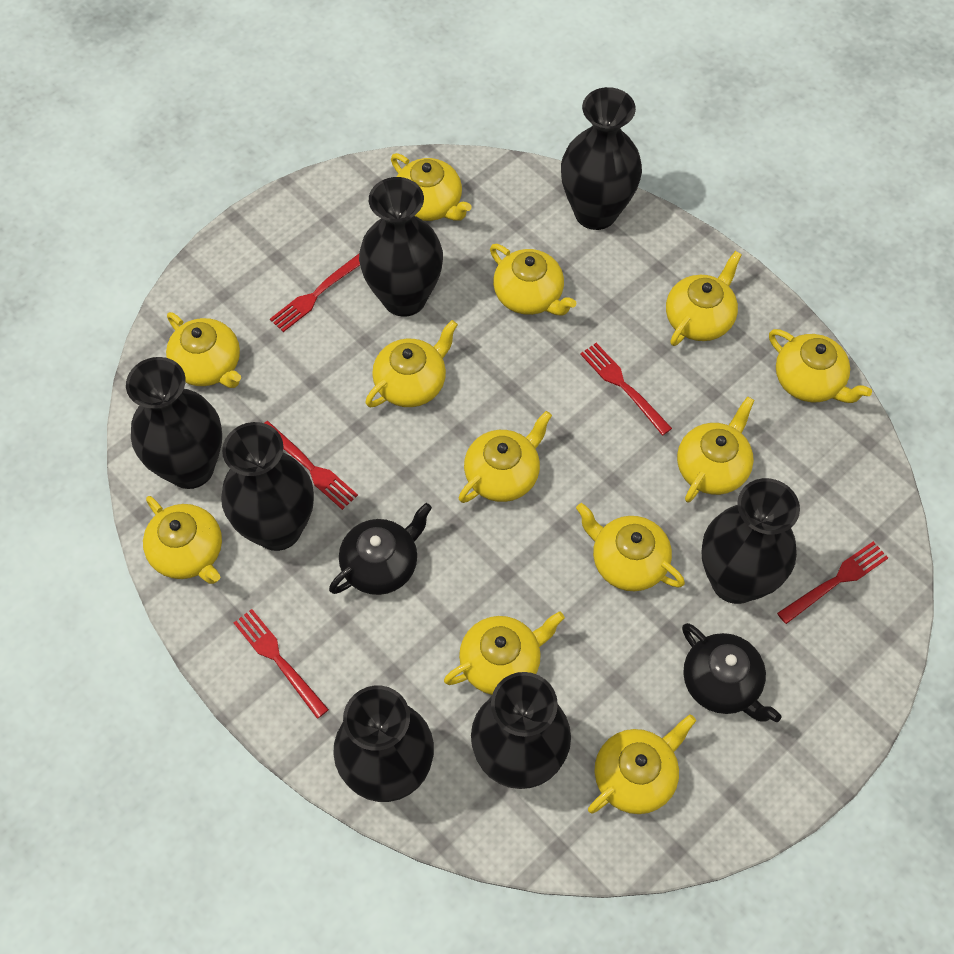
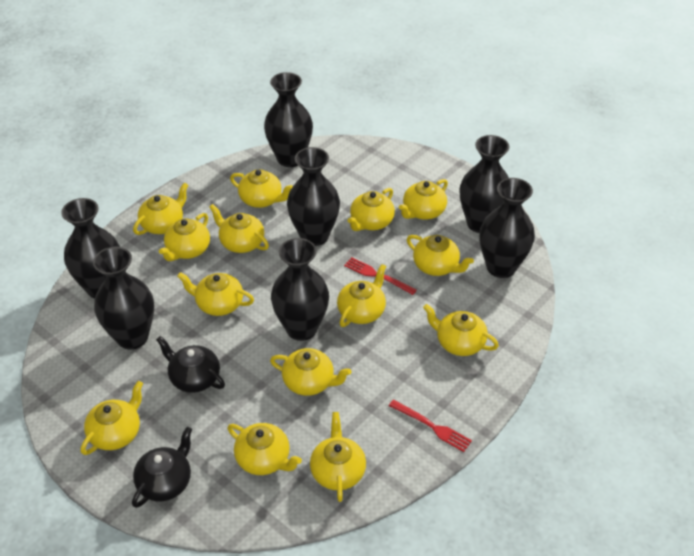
red fork: 5 -> 2
yellow teapot: 12 -> 14

